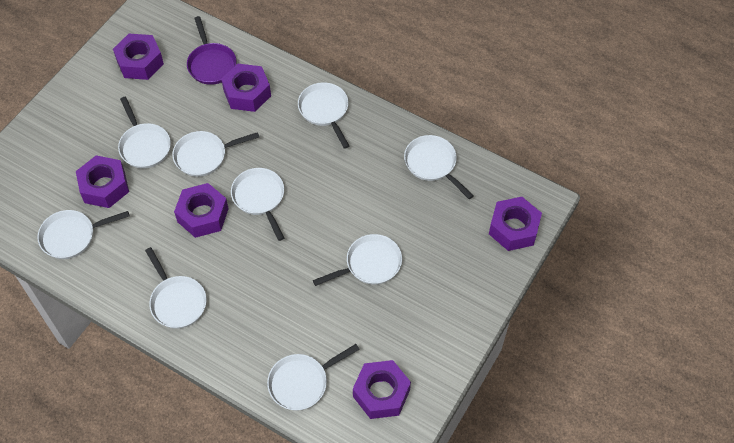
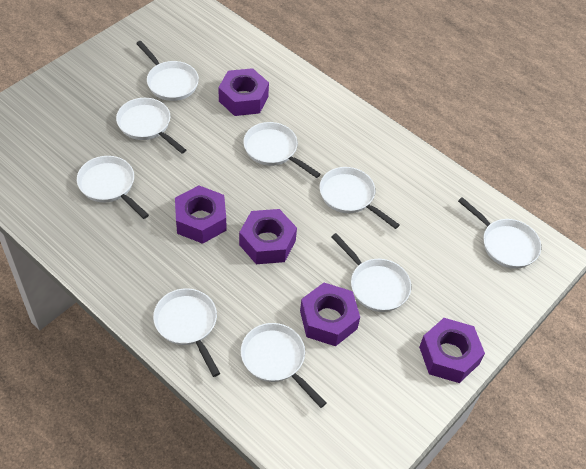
purple nut: 6 -> 5
purple pan: 1 -> 0

